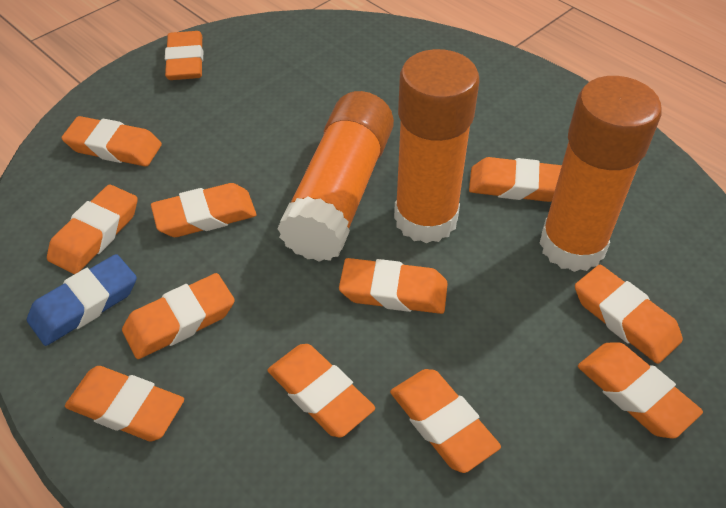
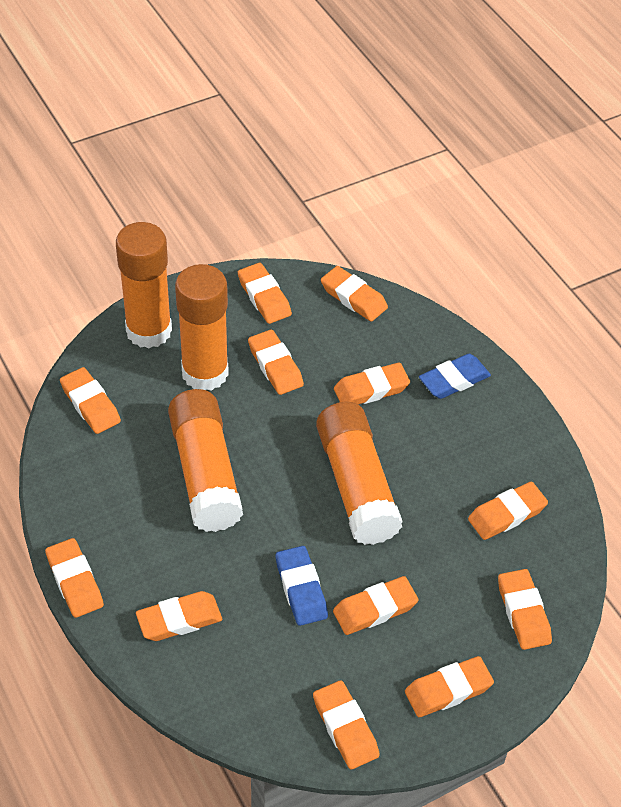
blue eraser: 1 -> 2
orange glue stick: 3 -> 4

